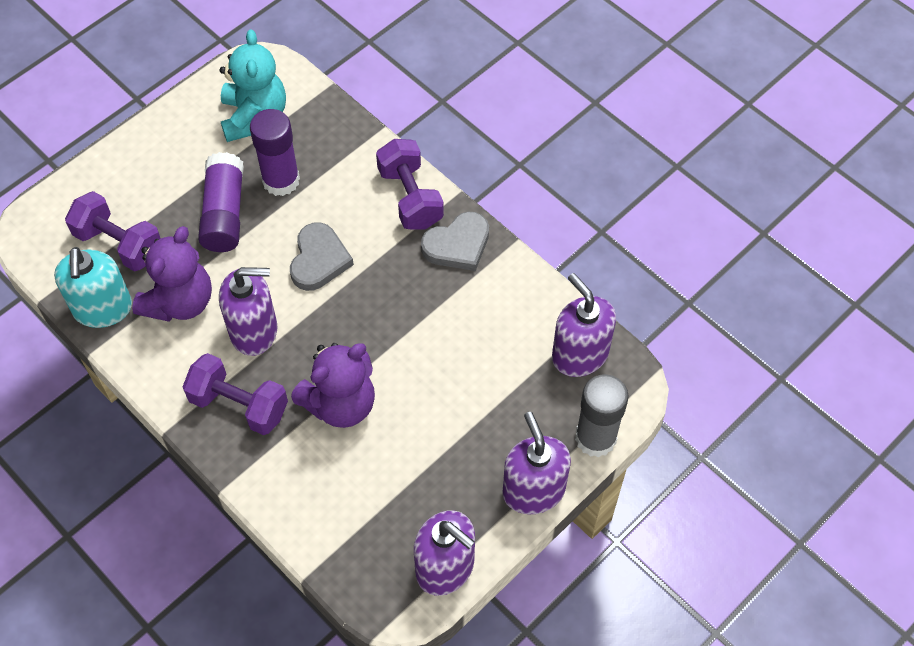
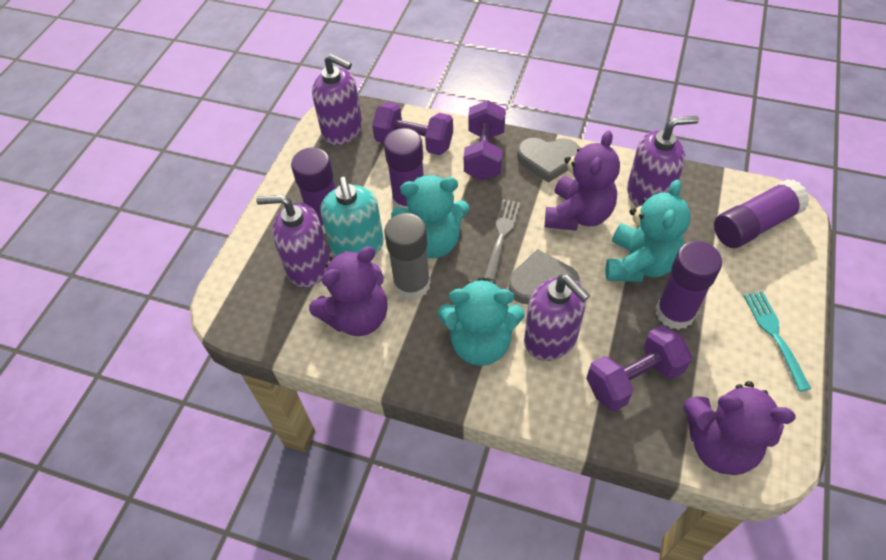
grey fork: 0 -> 1
purple glue stick: 2 -> 4
purple teddy bear: 2 -> 3
turquoise fork: 0 -> 1
turquoise teddy bear: 1 -> 3

